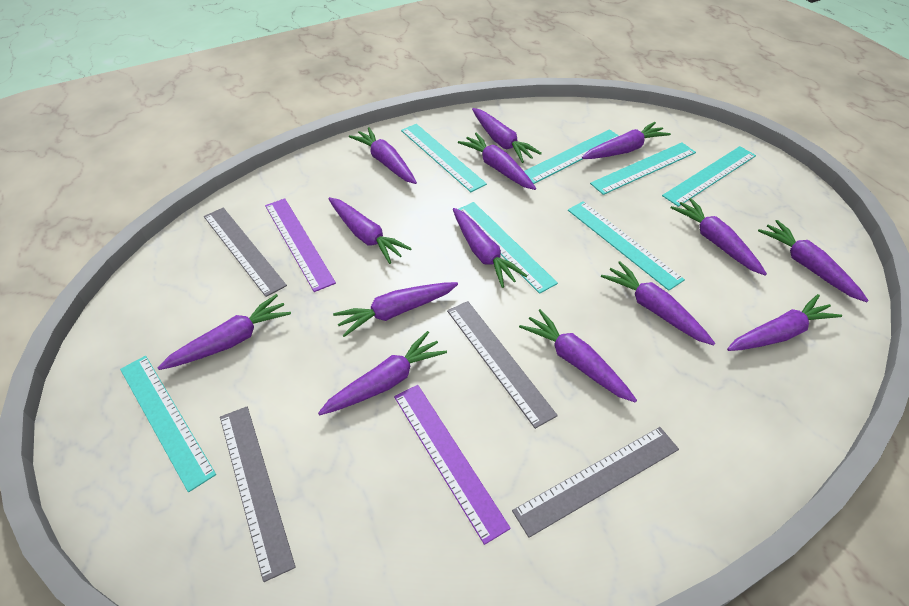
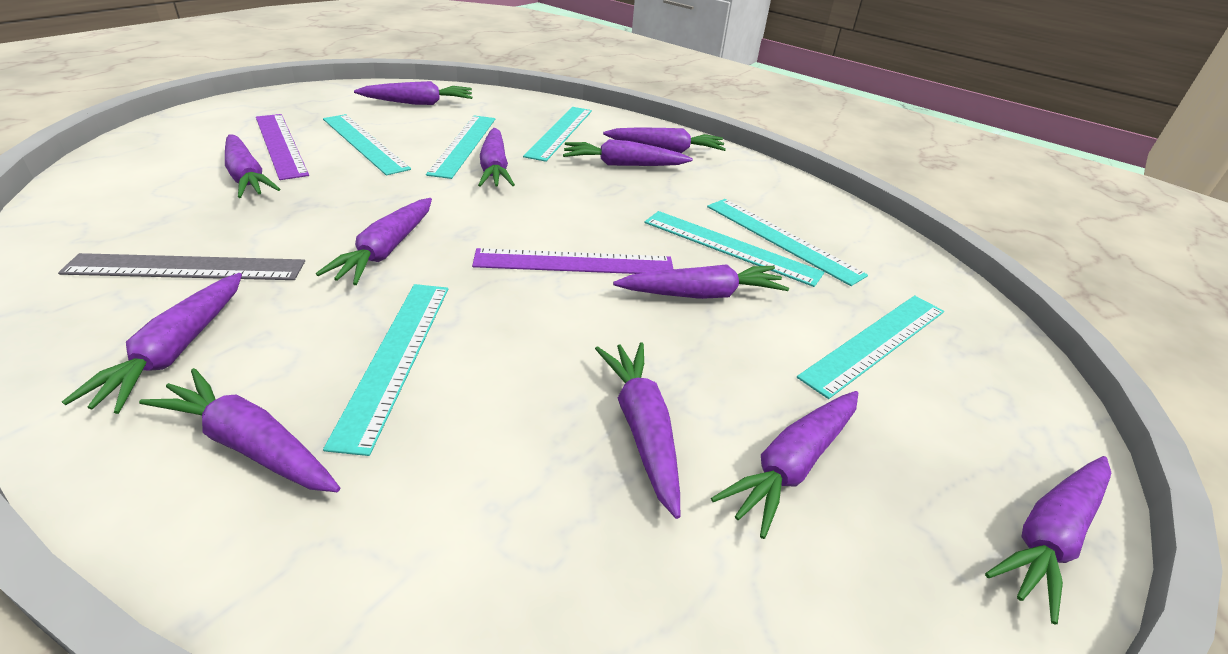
grey ruler: 4 -> 1
purple carrot: 14 -> 12

